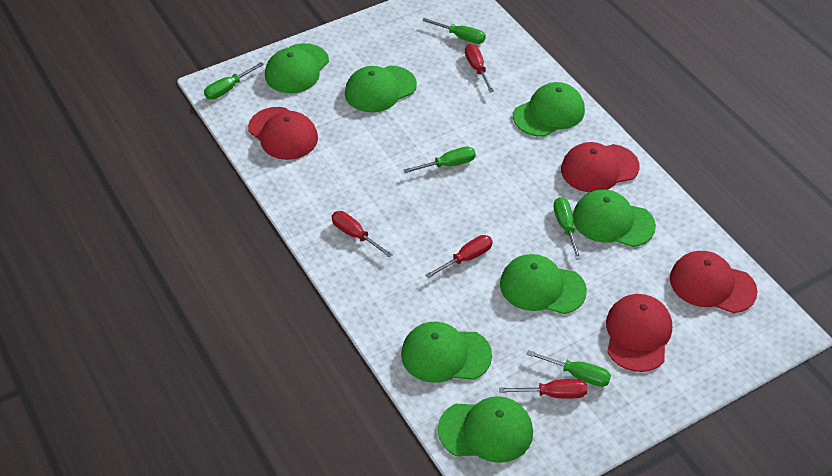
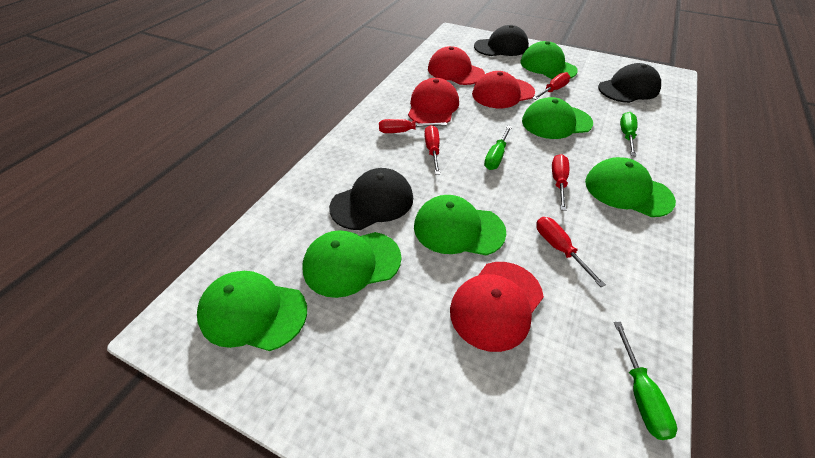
black cap: 0 -> 3
green cap: 7 -> 6
green screwdriver: 5 -> 3
red screwdriver: 4 -> 5

